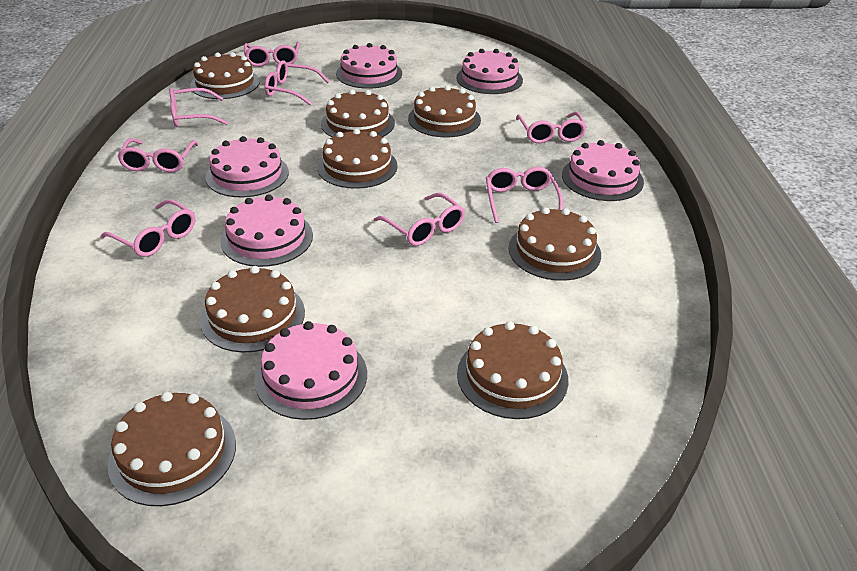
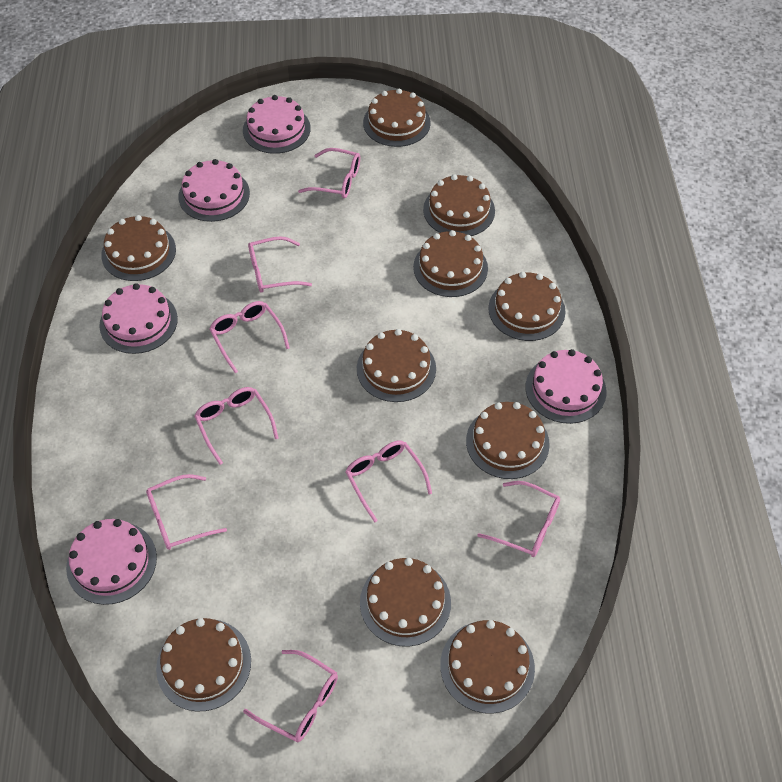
brown cake: 8 -> 10
pink cake: 6 -> 5

